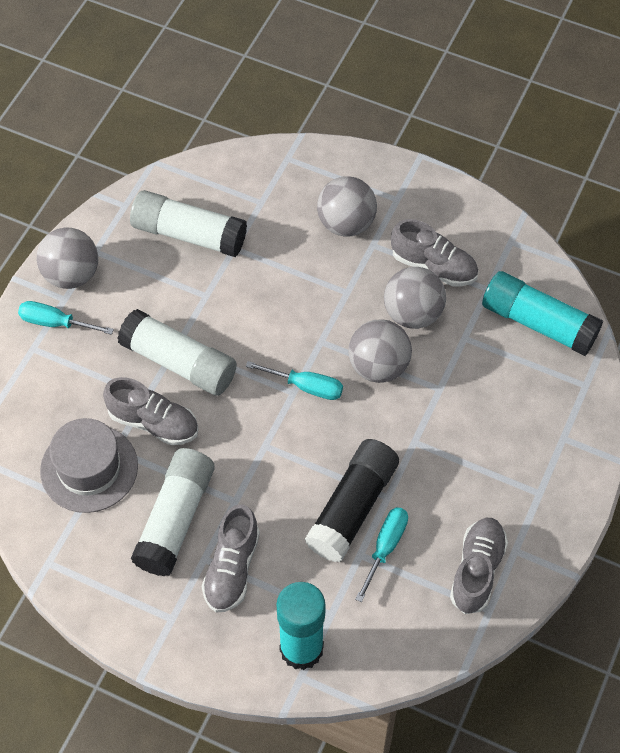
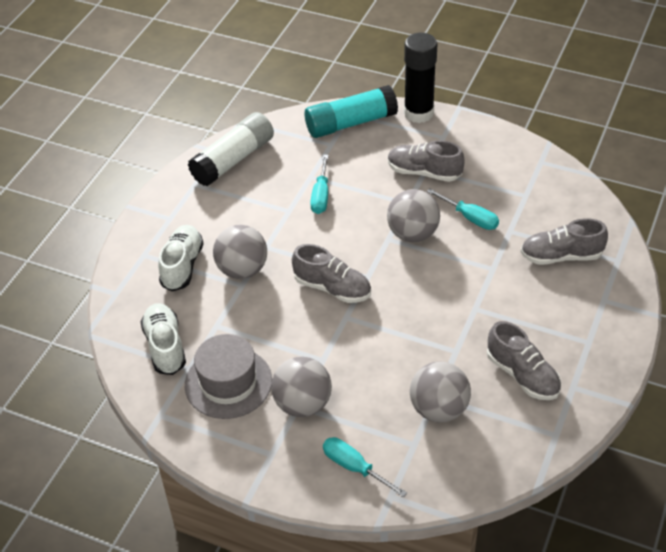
turquoise glue stick: 2 -> 1
white glue stick: 3 -> 1
white shoe: 0 -> 2

